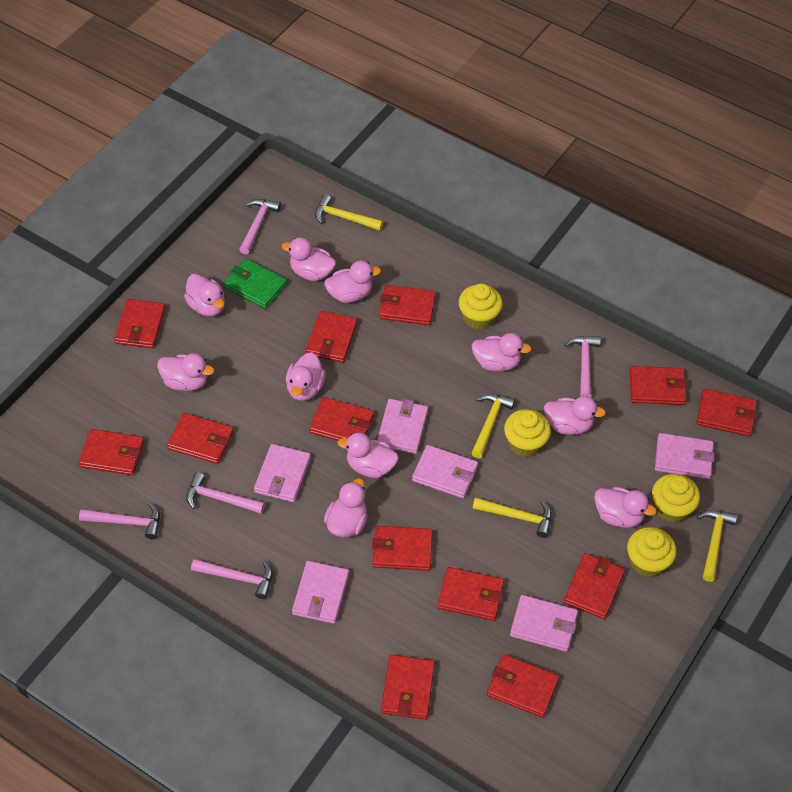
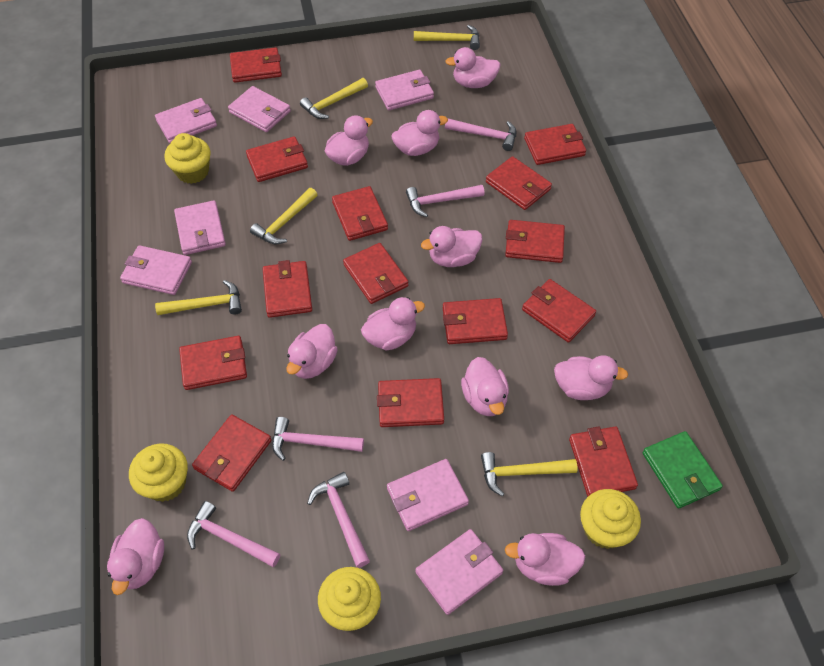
pink wallet: 6 -> 7
red wallet: 13 -> 14
yellow hammer: 4 -> 5

